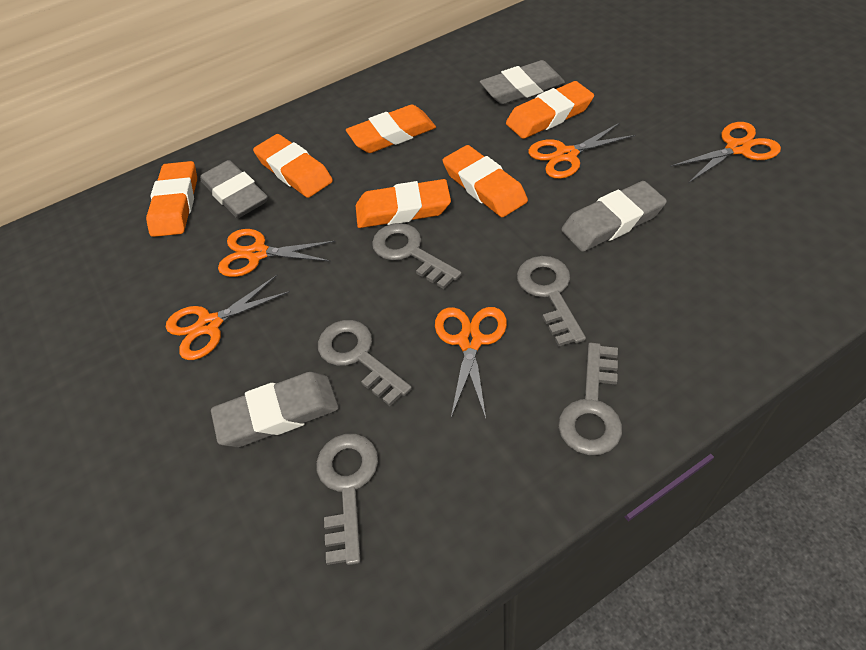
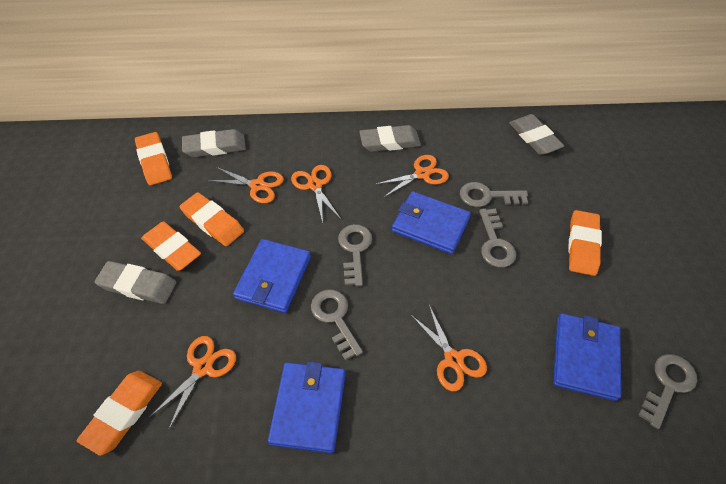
blue wallet: 0 -> 4
orange eraser: 6 -> 5

